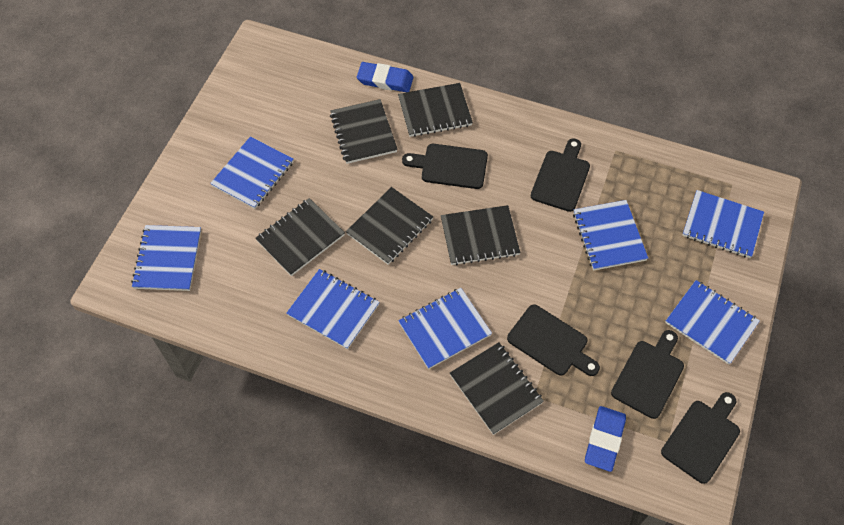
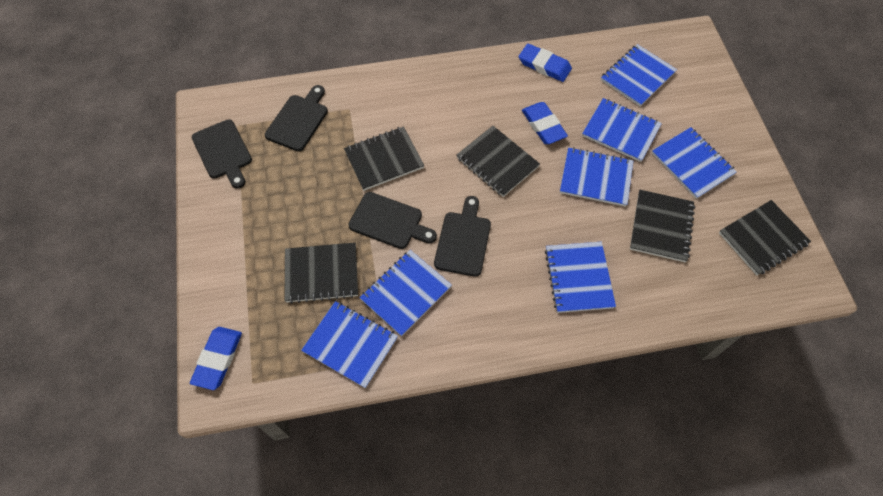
black cutting board: 5 -> 4
black notebook: 6 -> 5
blue eraser: 2 -> 3

